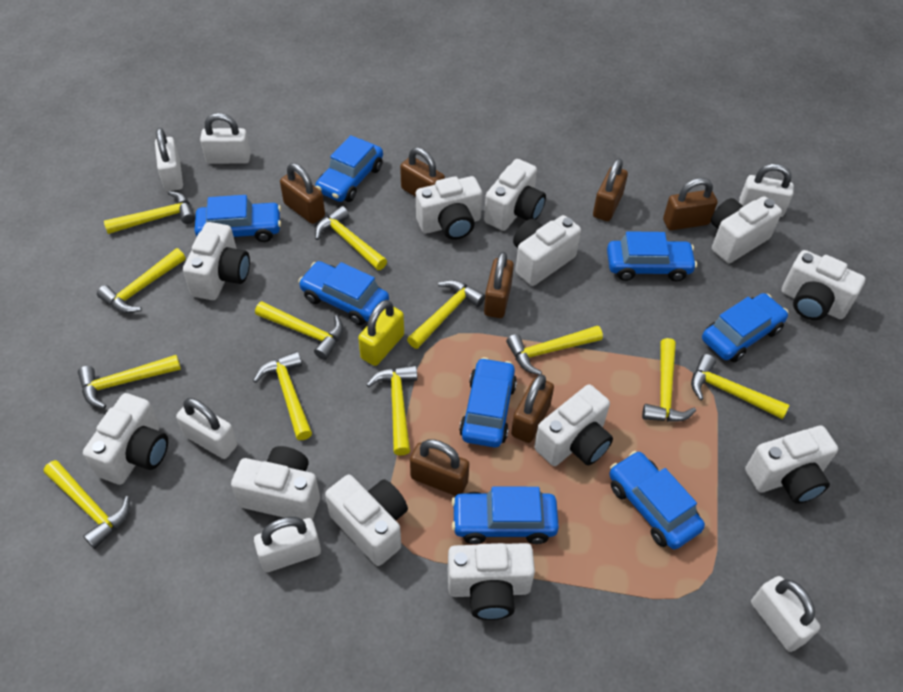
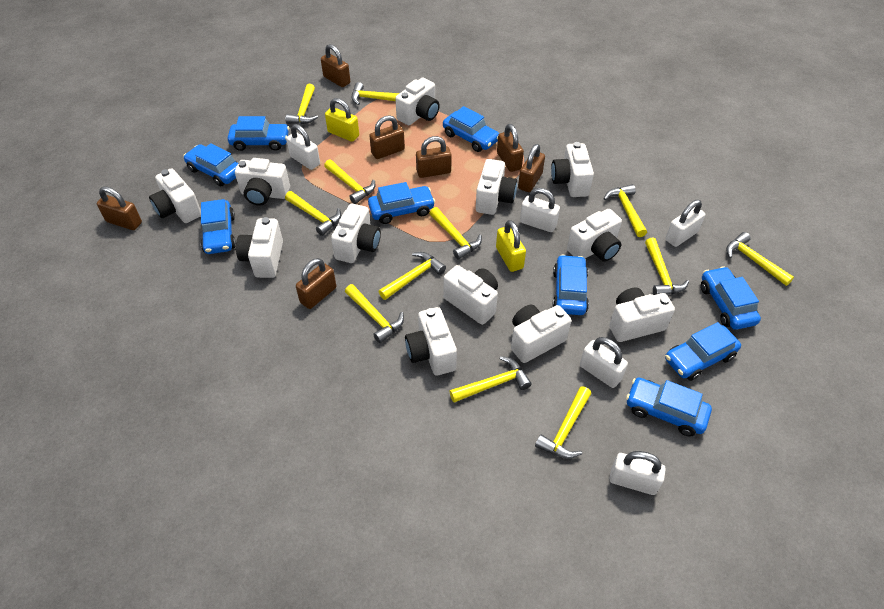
blue car: 8 -> 9
white padlock: 6 -> 5
yellow padlock: 1 -> 2

